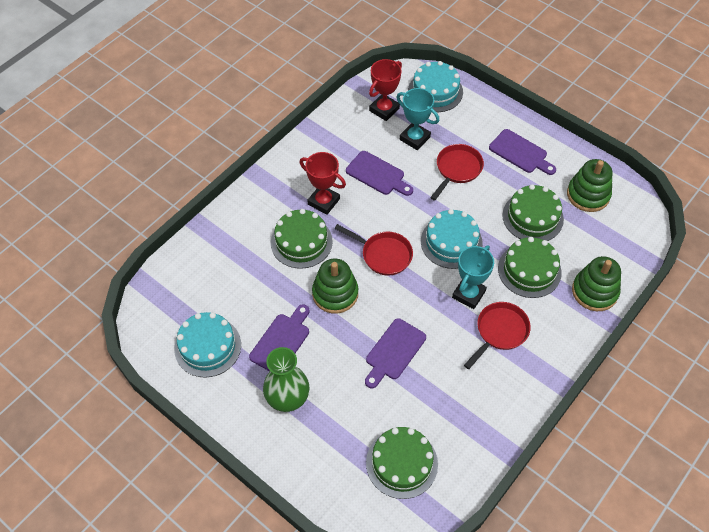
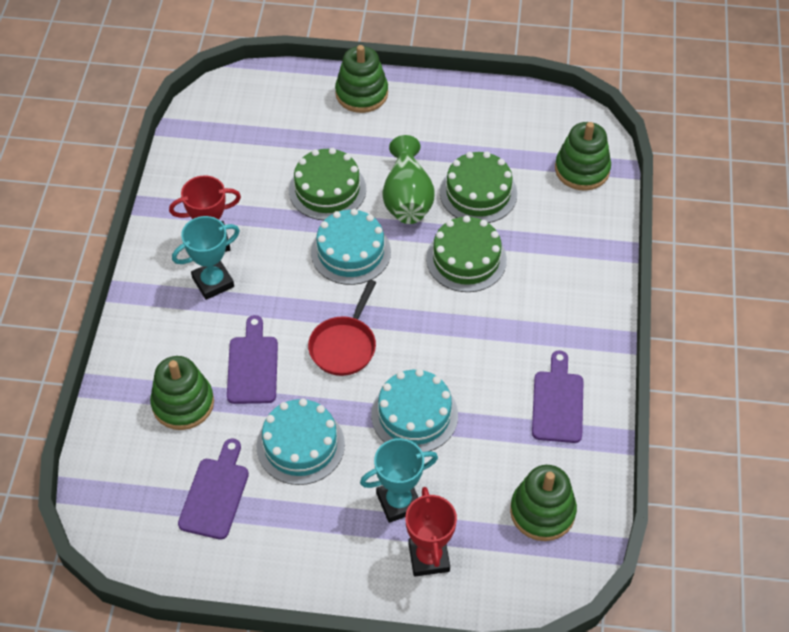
green cake: 4 -> 3
green stacking toy: 3 -> 4
purple cutting board: 4 -> 3
red pan: 3 -> 1

